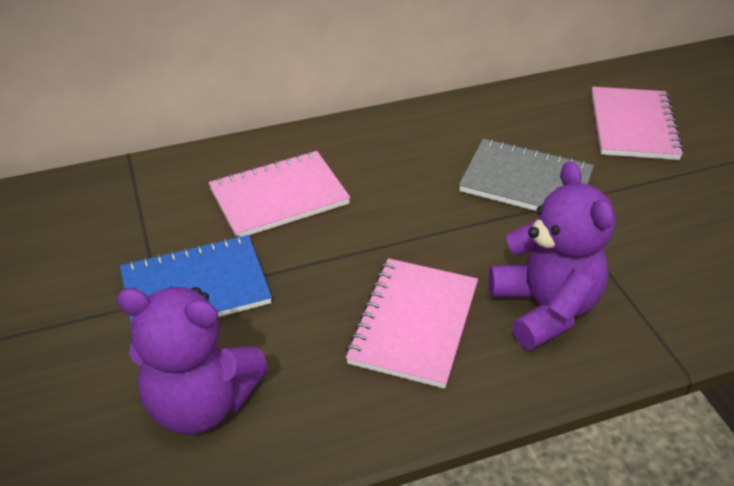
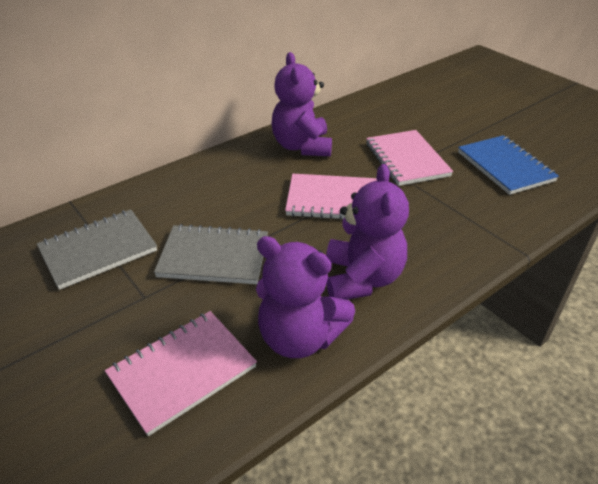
grey notebook: 1 -> 2
purple teddy bear: 2 -> 3

